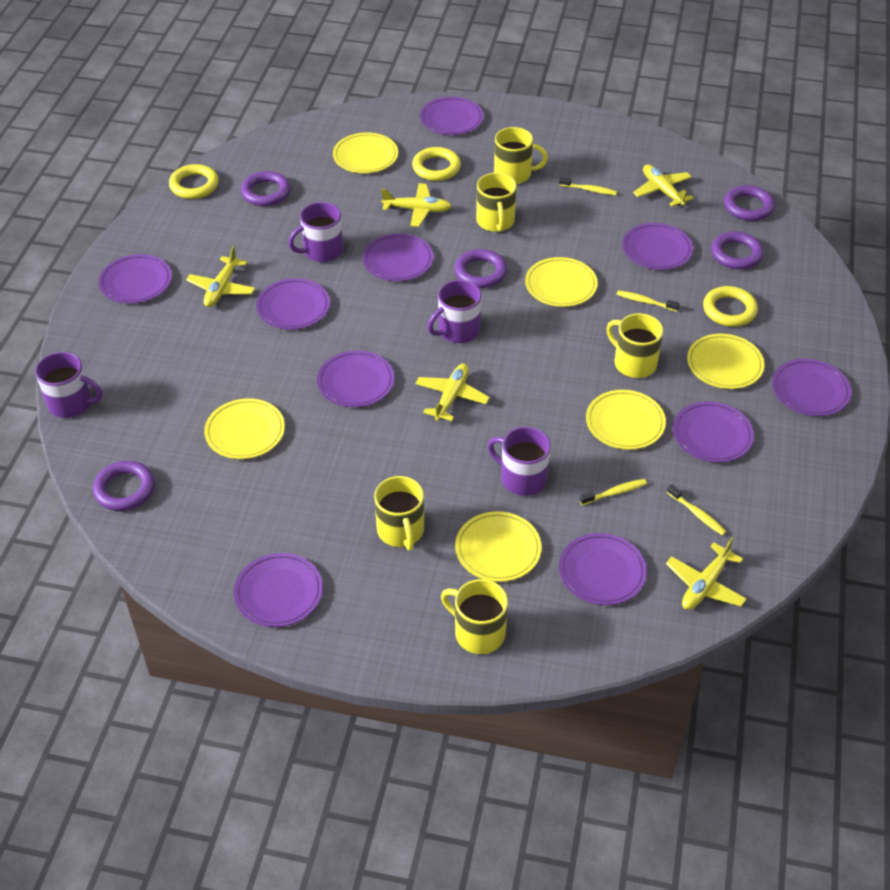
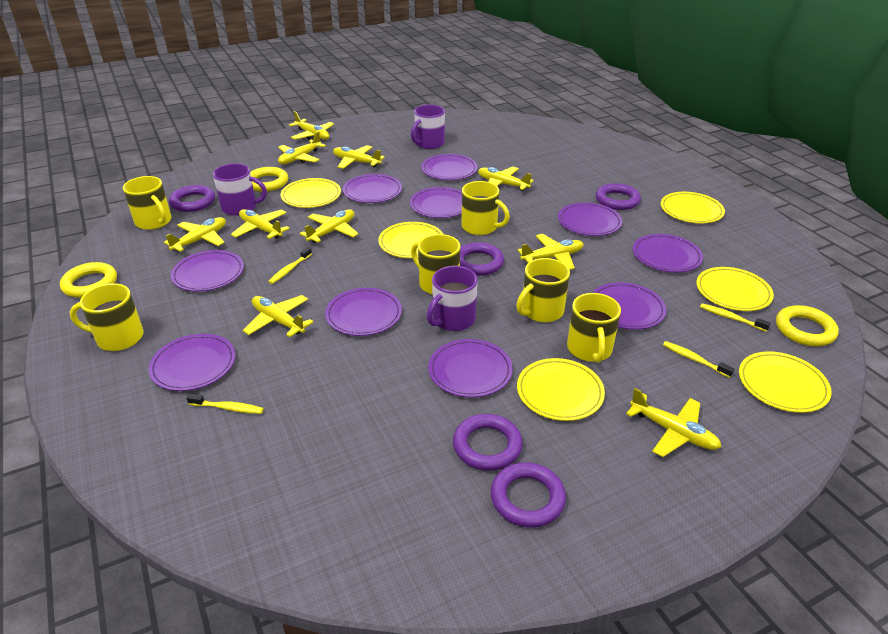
purple mug: 4 -> 3
yellow mug: 5 -> 6
yellow plane: 5 -> 10

